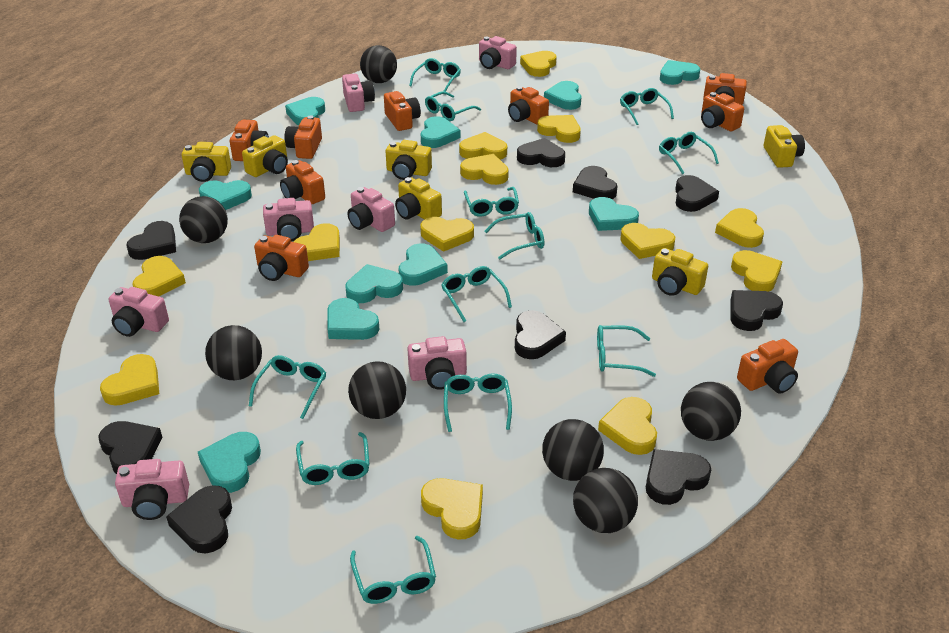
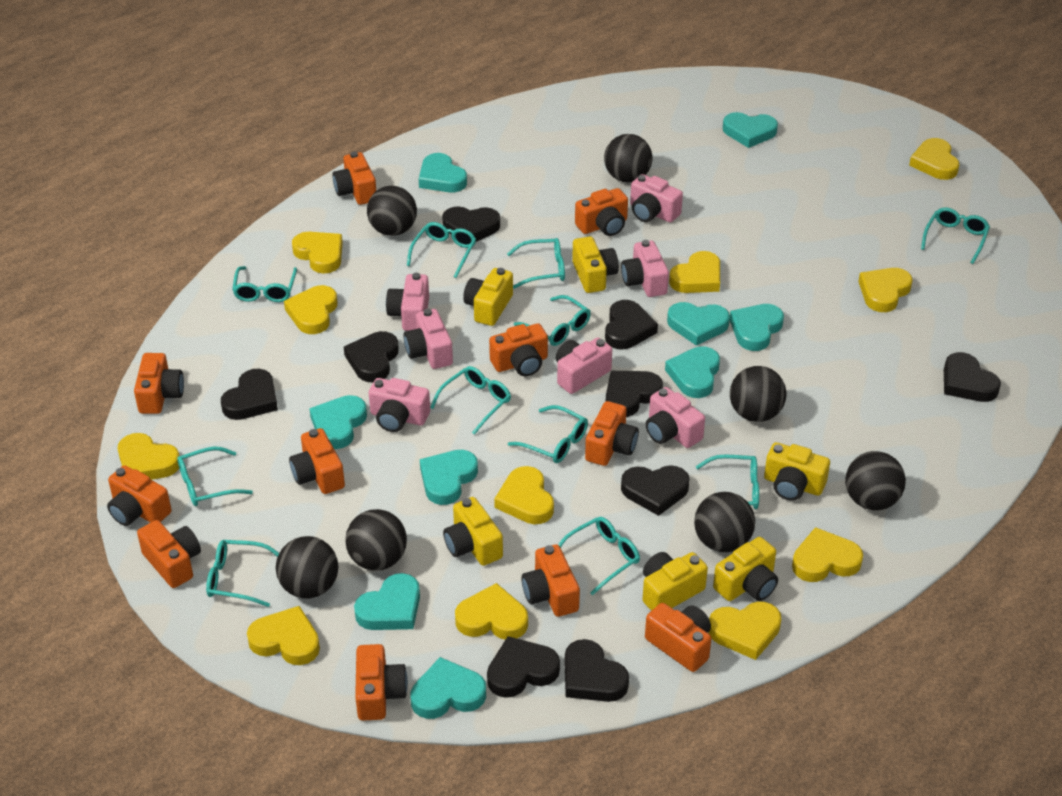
orange camera: 9 -> 11
turquoise glasses: 12 -> 11
turquoise heart: 10 -> 9
yellow heart: 13 -> 11

